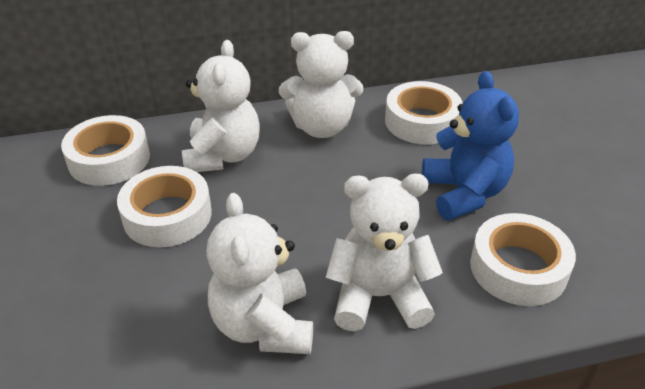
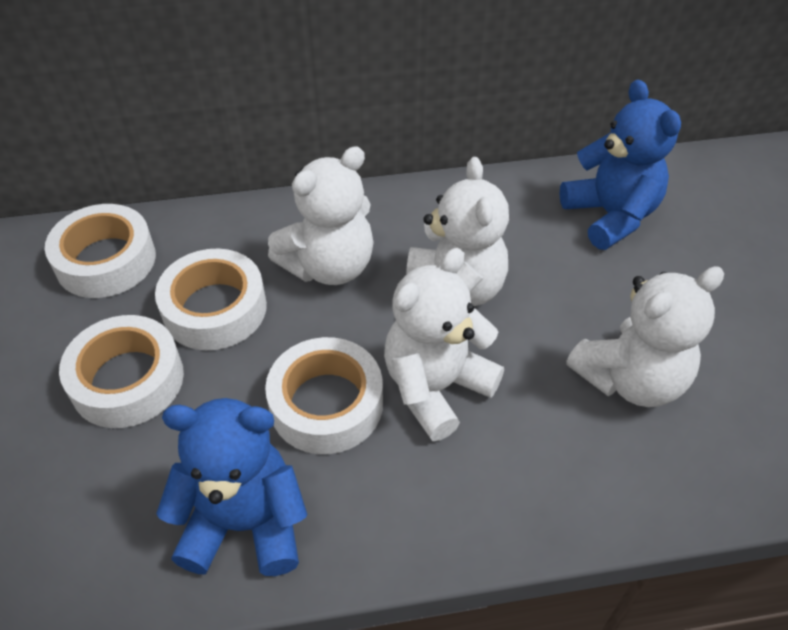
blue teddy bear: 1 -> 2

